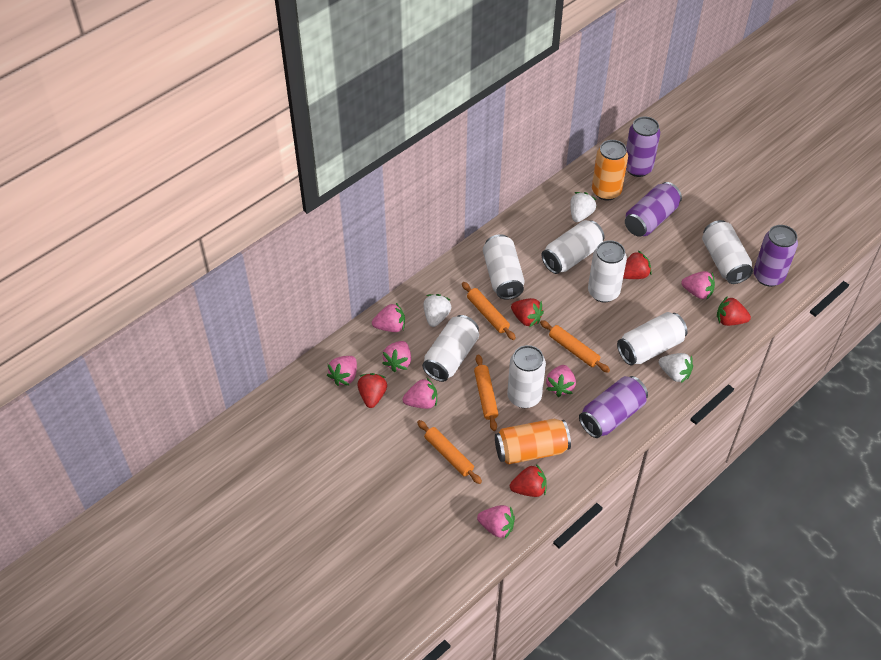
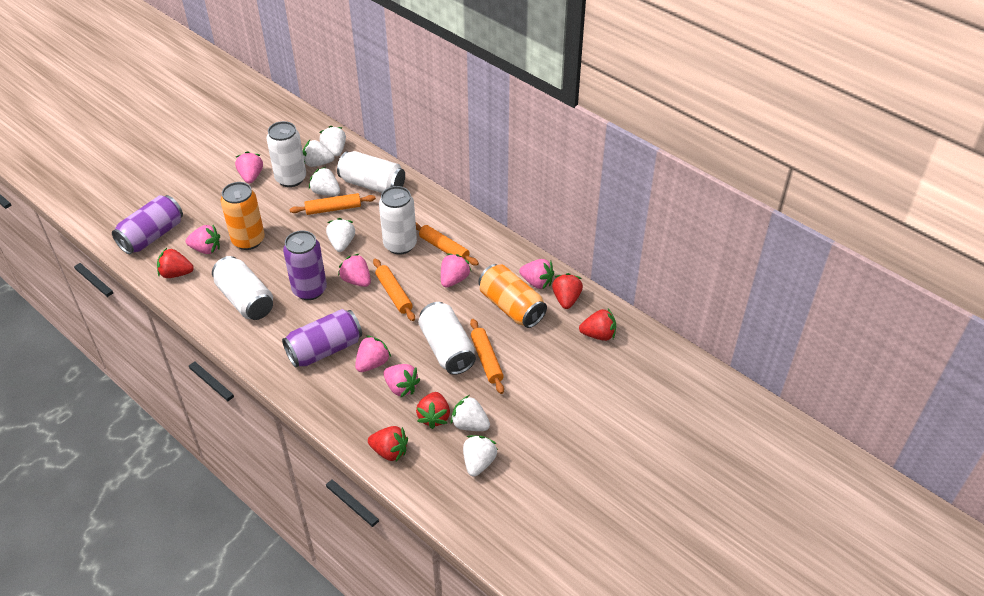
purple can: 4 -> 3
white can: 7 -> 5
white strawberry: 3 -> 6

